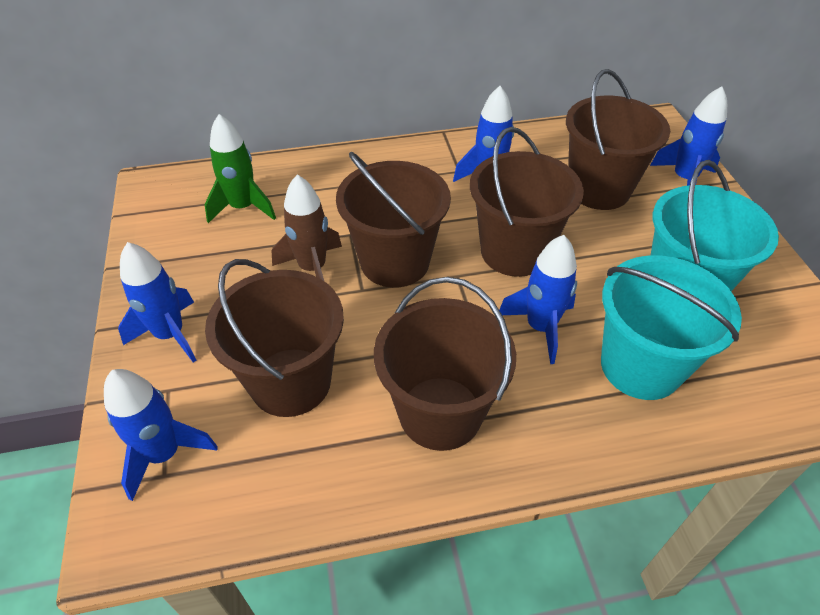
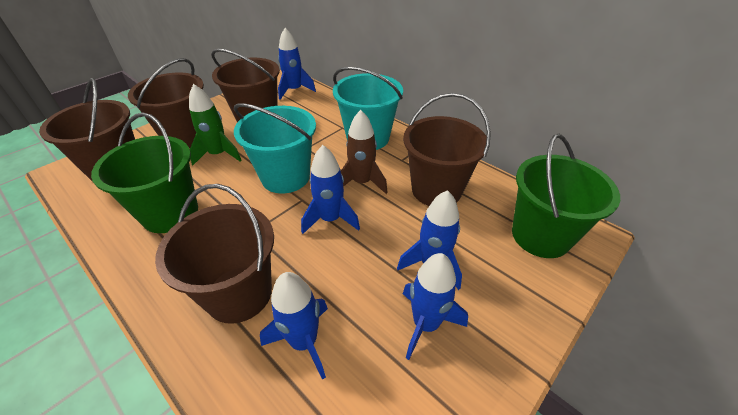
green bucket: 0 -> 2

